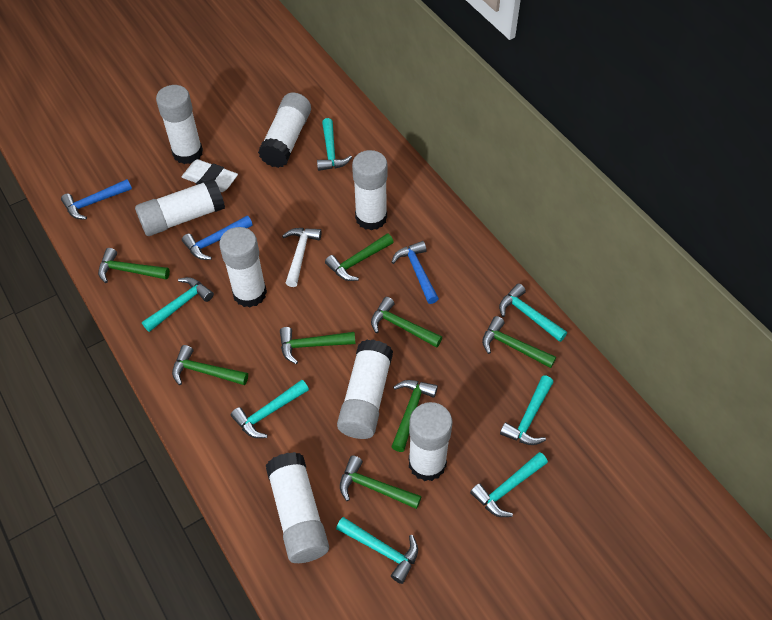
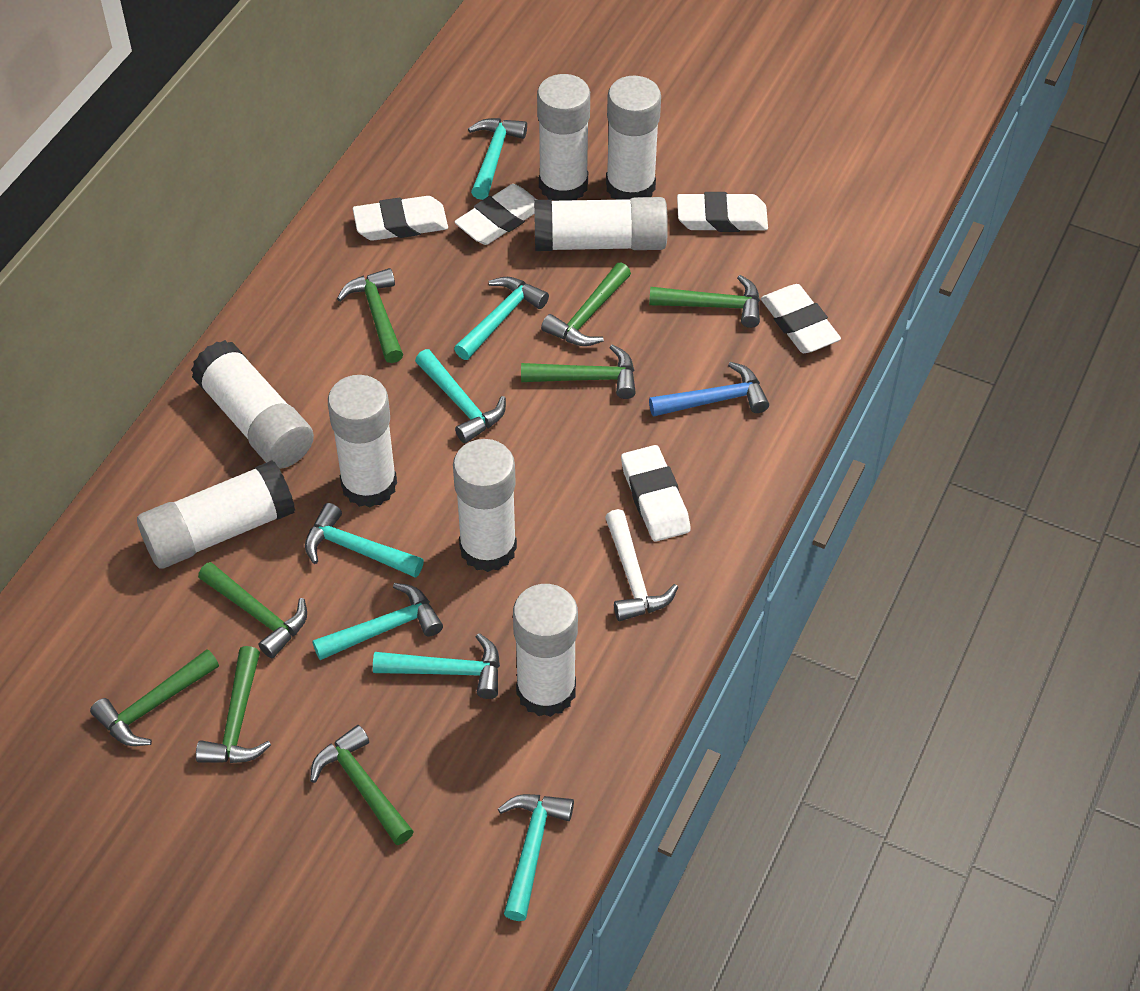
blue hammer: 3 -> 1
white eraser: 1 -> 5

